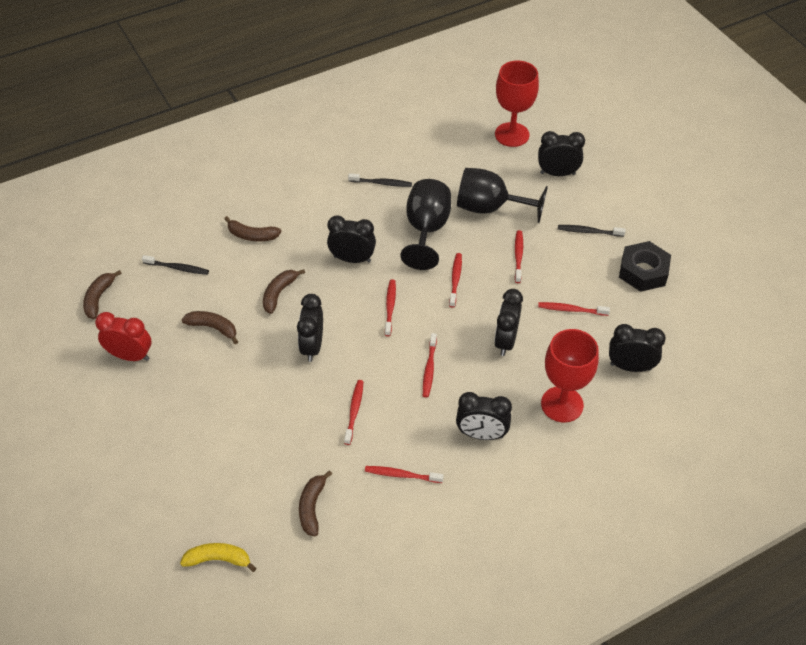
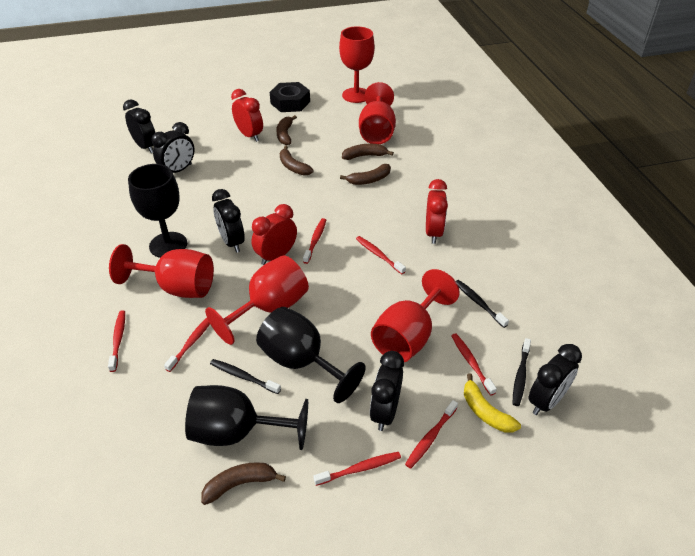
black clock: 6 -> 5
black goblet: 2 -> 3
red clock: 1 -> 3
red goblet: 2 -> 5

